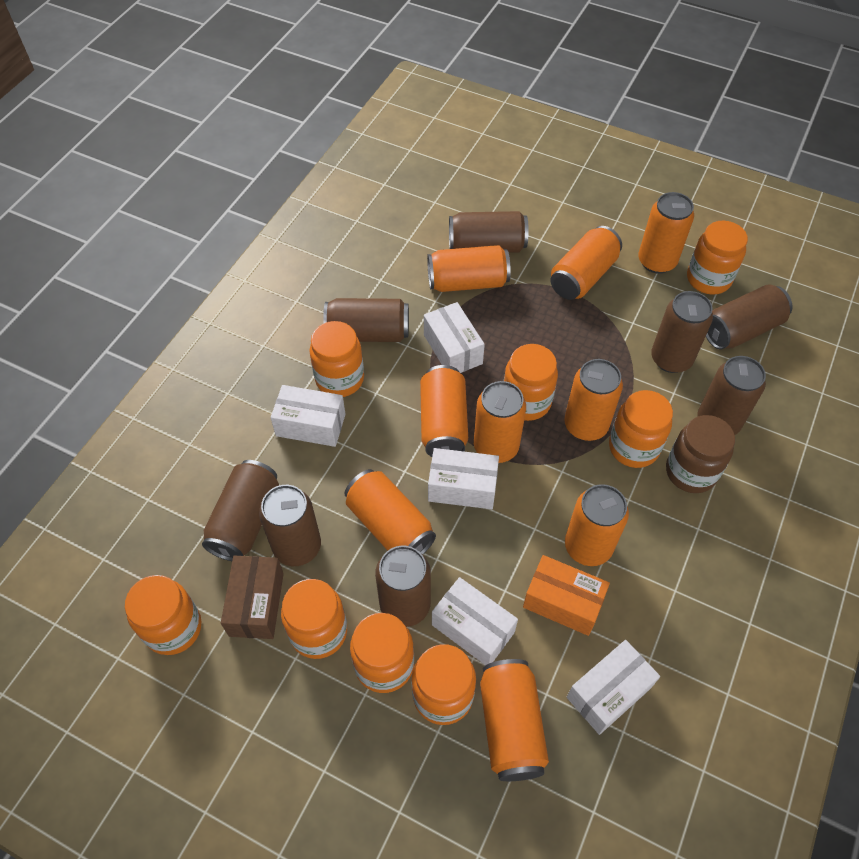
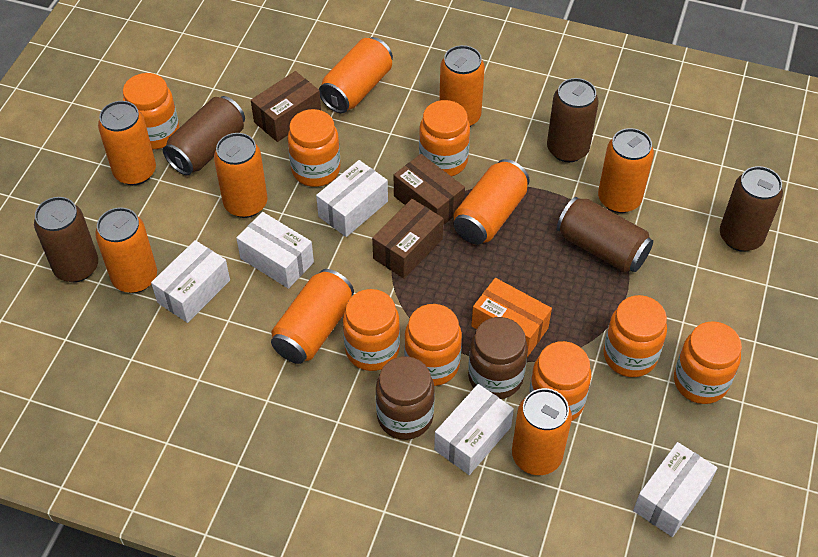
brown box: 1 -> 3
brown can: 8 -> 5
brown jar: 1 -> 2

